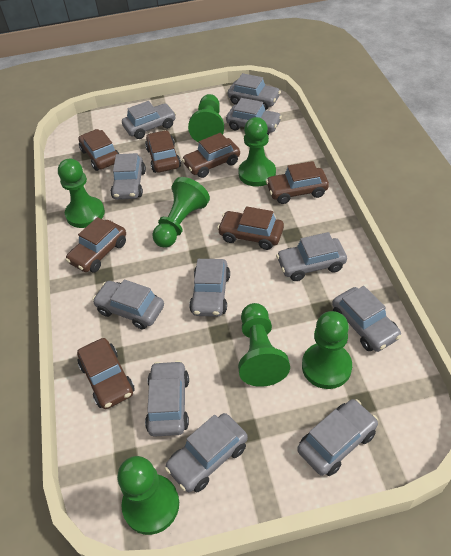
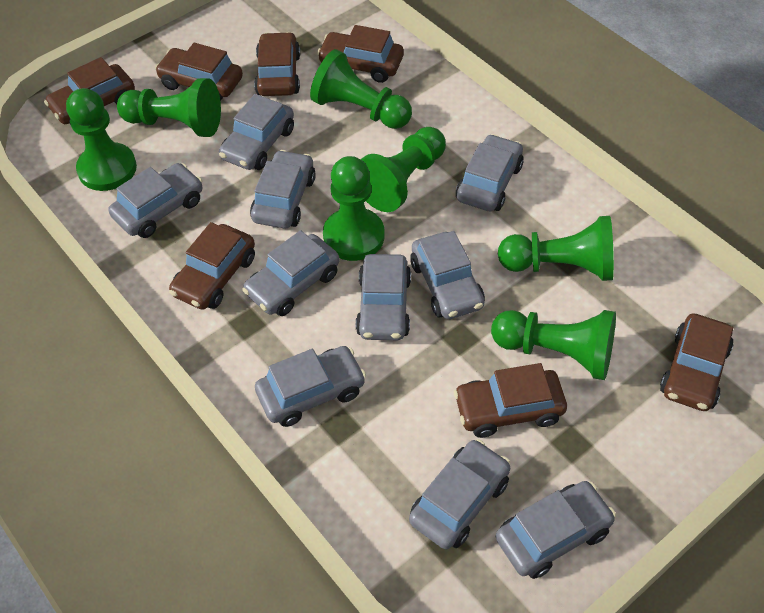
grey car: 11 -> 10

